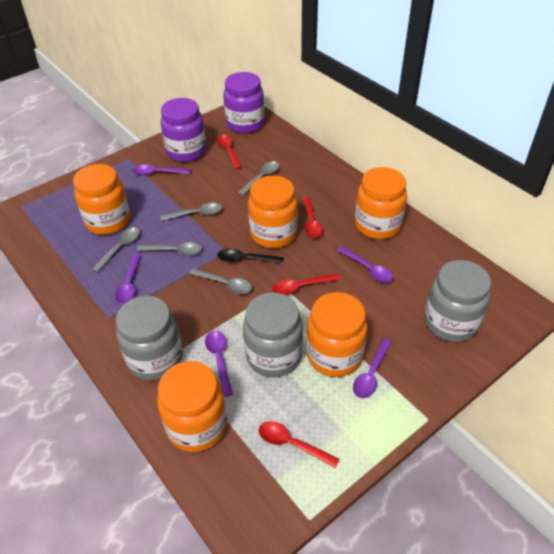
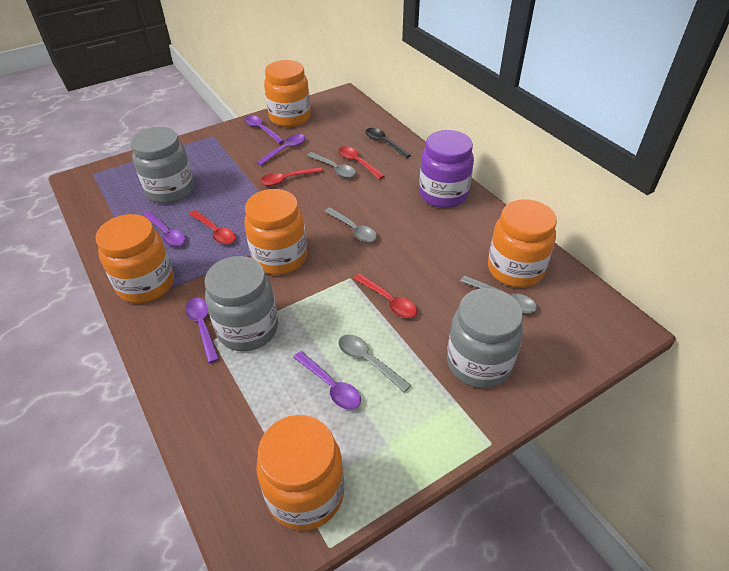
grey spoon: 5 -> 4
purple jar: 2 -> 1

